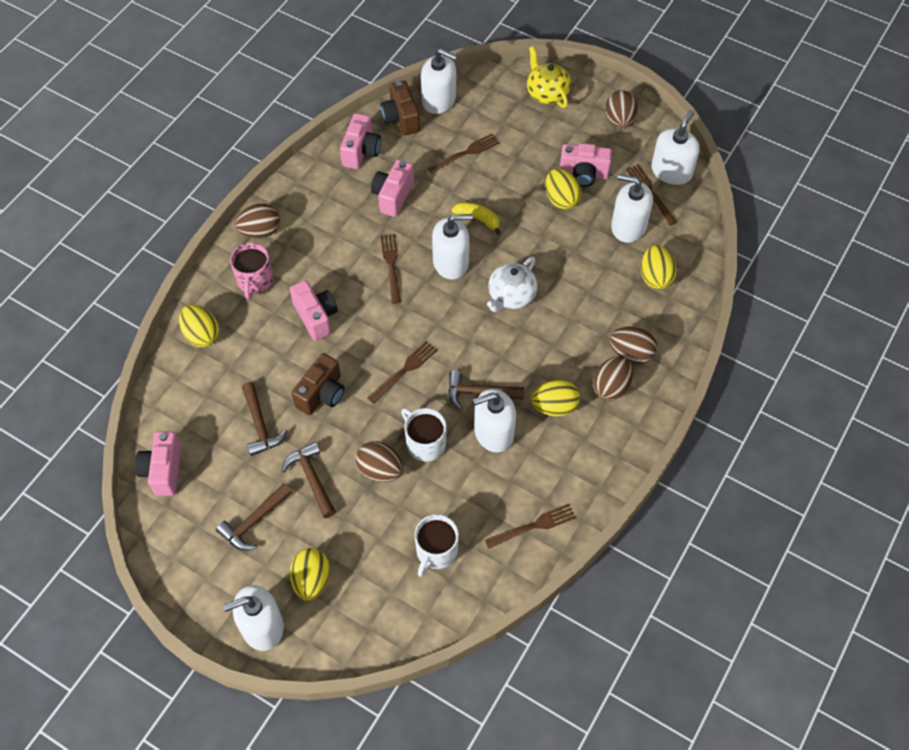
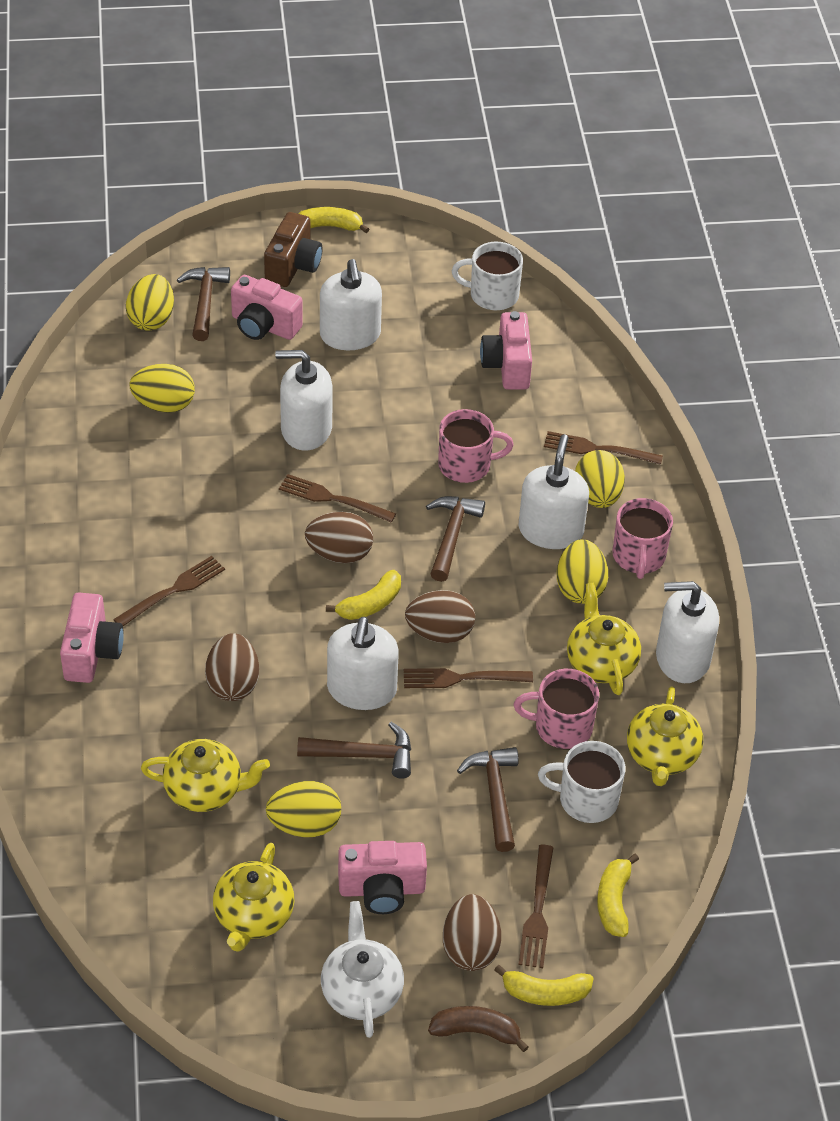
brown banana: 0 -> 1
brown camera: 2 -> 1
brown egg: 5 -> 4
pink camera: 5 -> 4
pink mug: 1 -> 3
white soap dispenser: 6 -> 5
yellow banana: 1 -> 4
yellow teapot: 1 -> 4

